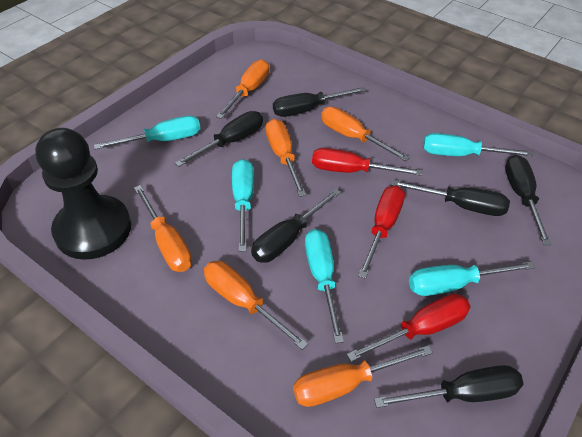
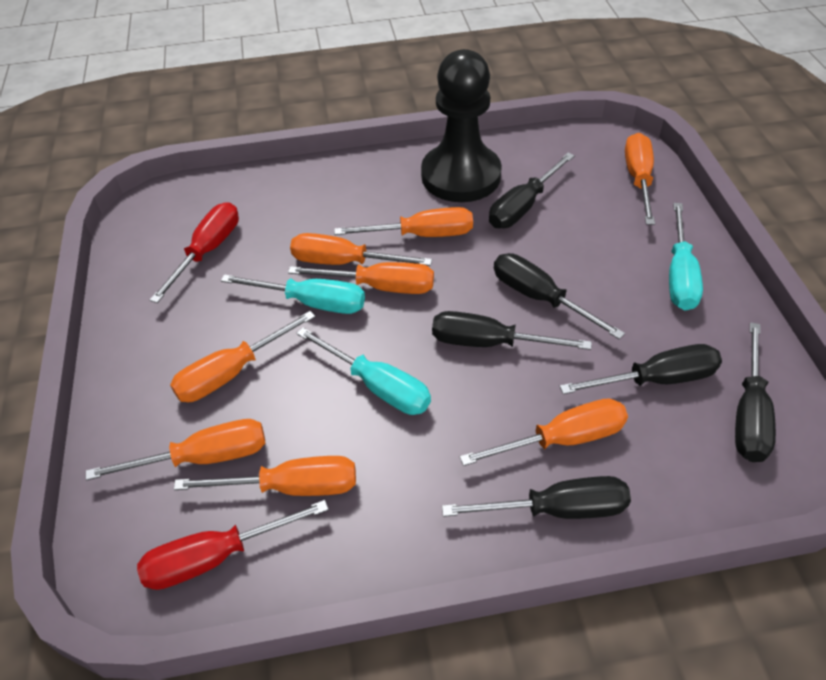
orange screwdriver: 6 -> 8
red screwdriver: 3 -> 2
turquoise screwdriver: 5 -> 3

